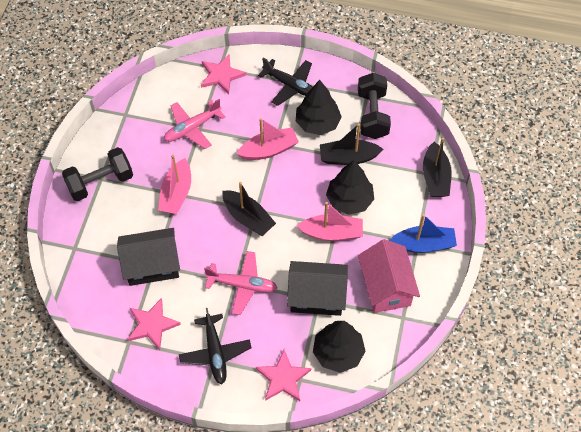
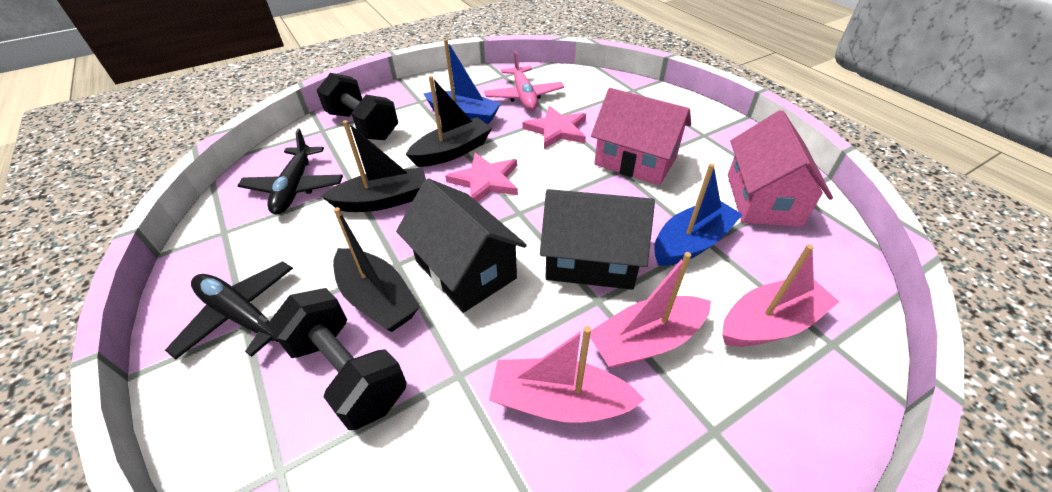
black tree: 3 -> 0
blue boat: 1 -> 2
pink house: 1 -> 2
pink plane: 2 -> 1
pink star: 3 -> 2

